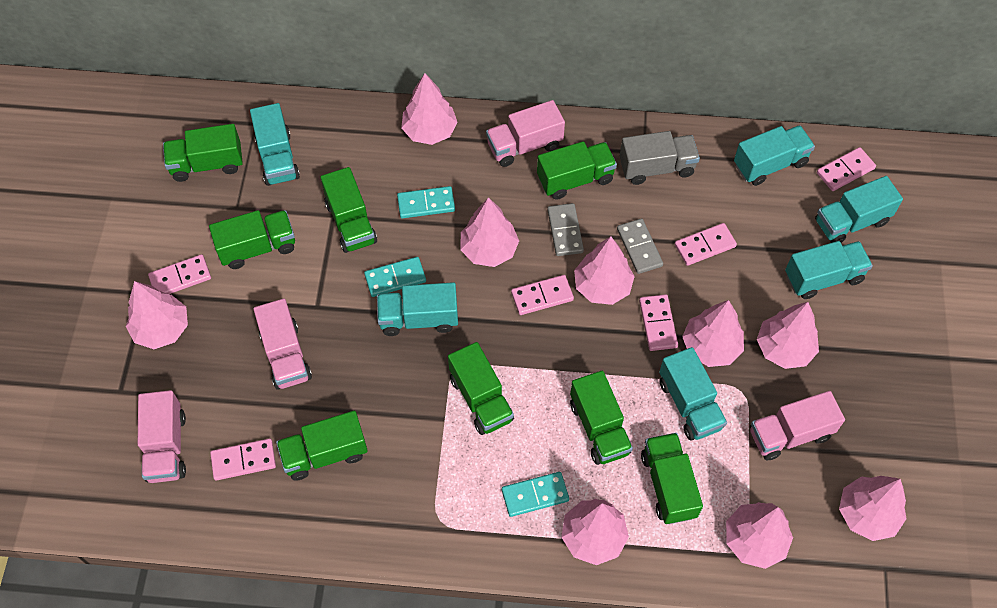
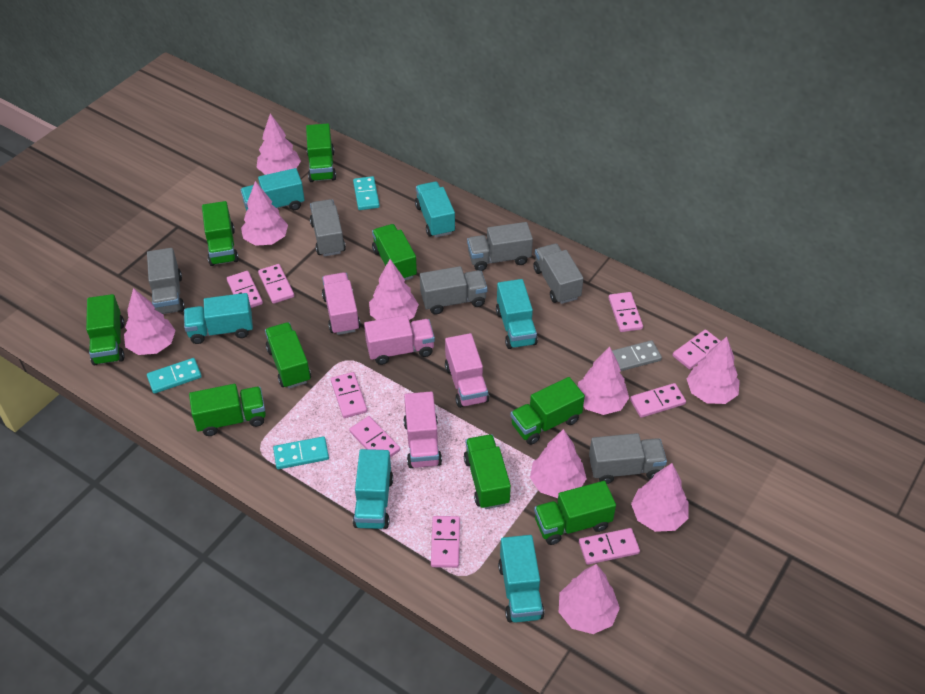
green truck: 8 -> 9
grey domino: 2 -> 1
grey truck: 1 -> 6
pink domino: 6 -> 9

